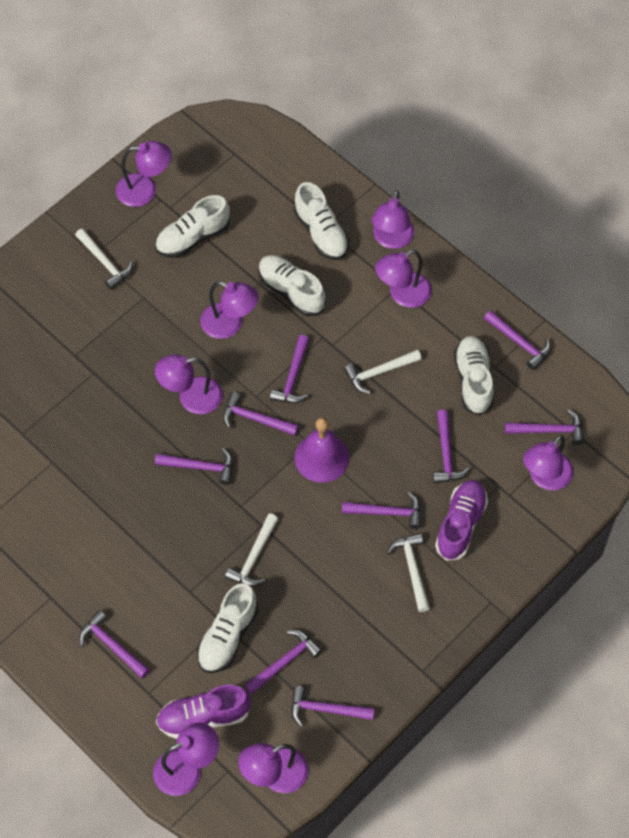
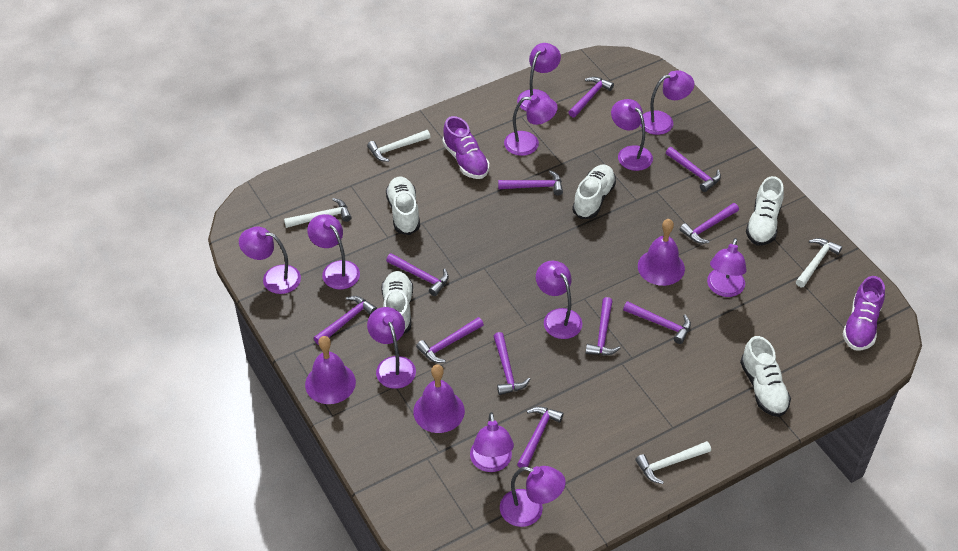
purple bell: 1 -> 3
purple hammer: 10 -> 11
purple lamp: 8 -> 11

